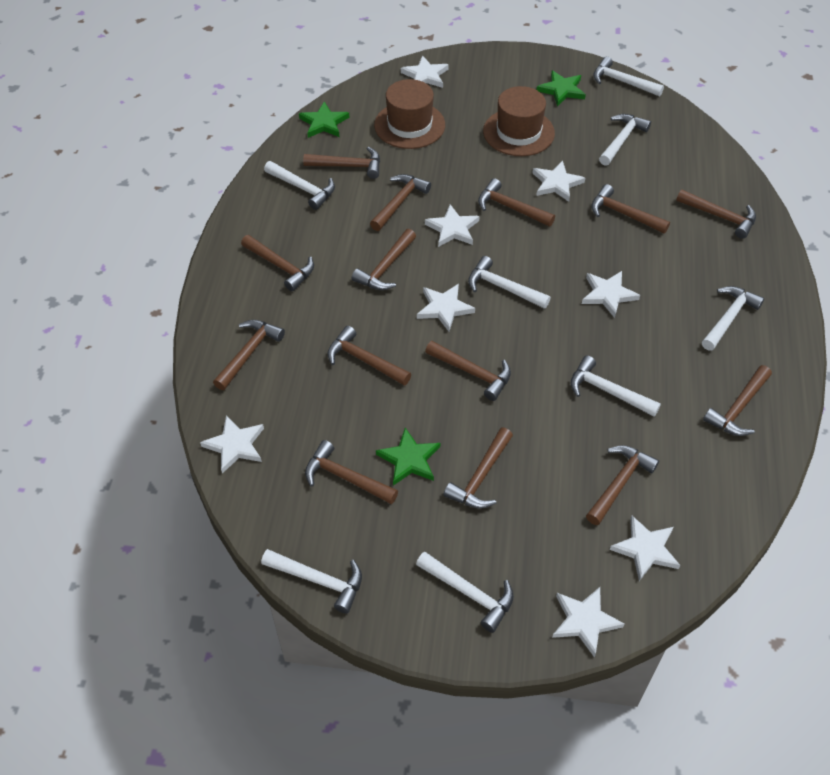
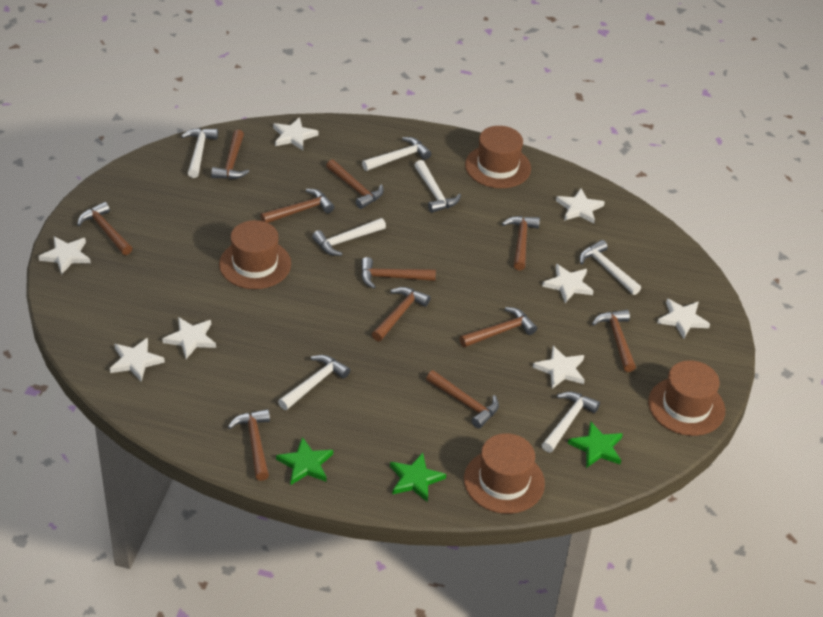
brown hammer: 14 -> 11
brown hat: 2 -> 4
white hammer: 8 -> 7

